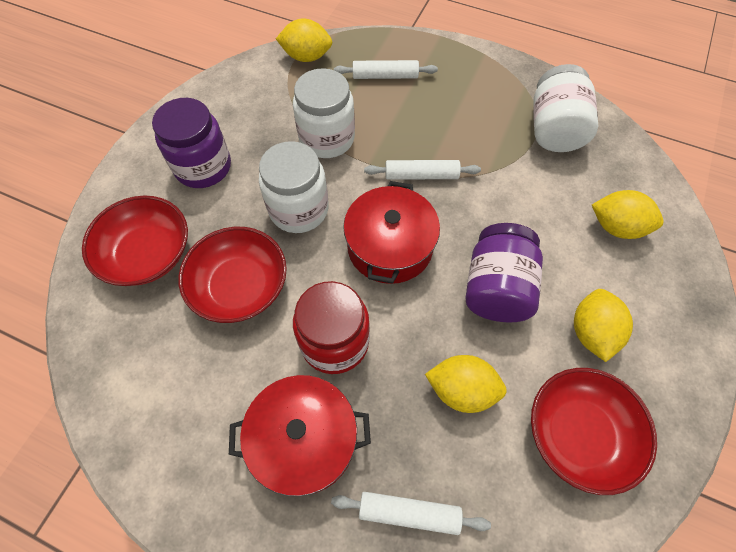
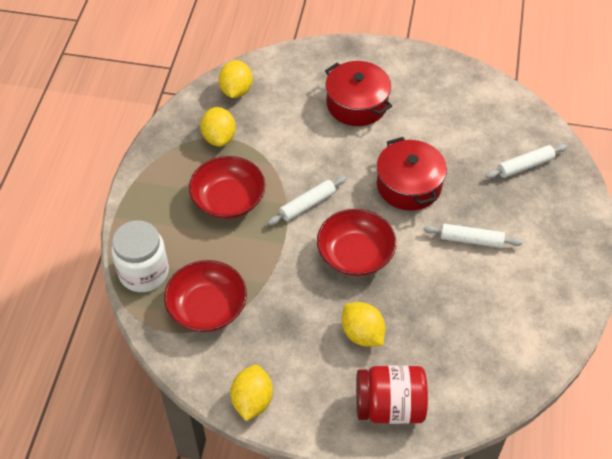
purple jar: 2 -> 0
white jar: 3 -> 1

